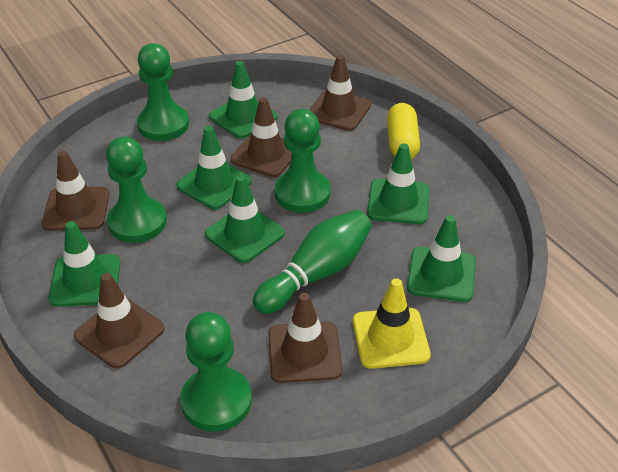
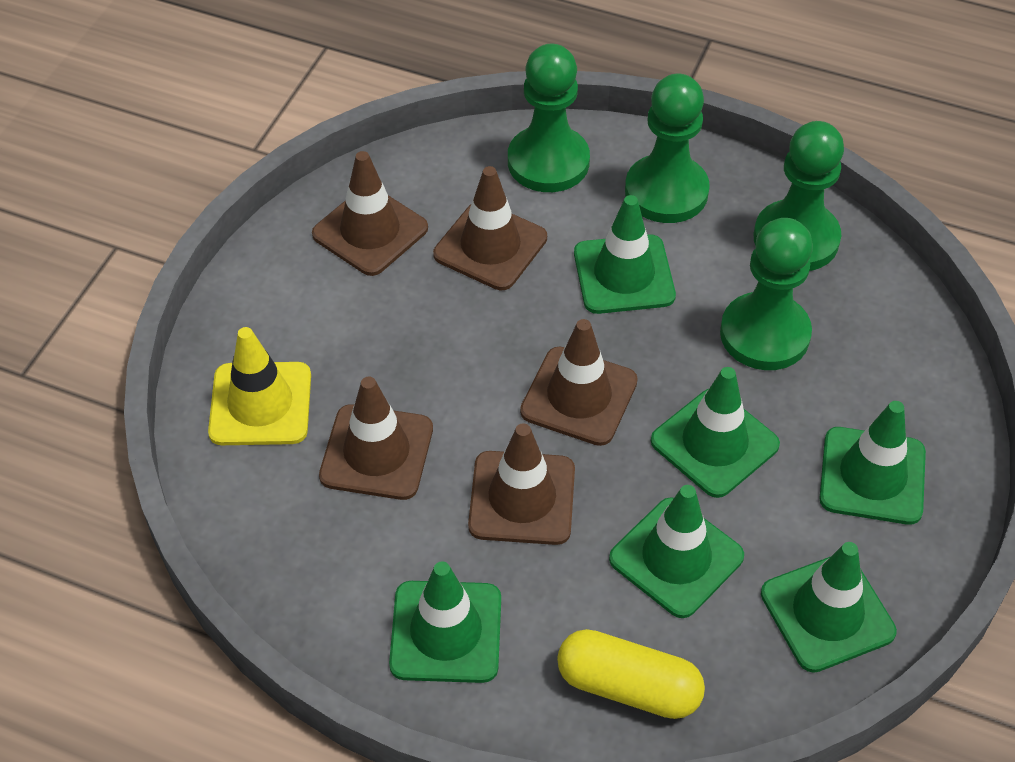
green bowling pin: 1 -> 0

